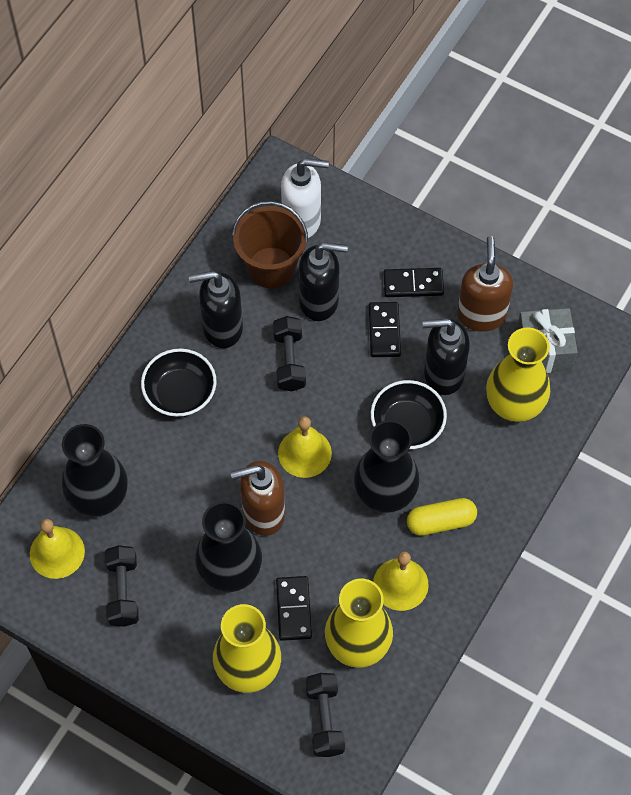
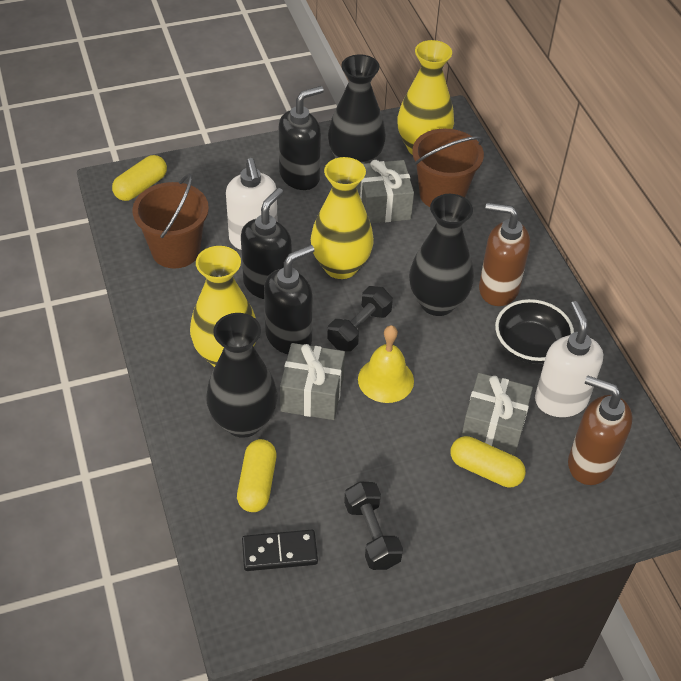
black bowl: 2 -> 1
black domino: 3 -> 1
black dumbbell: 3 -> 2
brown bucket: 1 -> 2
grey gift: 1 -> 3
white soap dispenser: 1 -> 2
yellow bell: 3 -> 1
yellow capsule: 1 -> 3

